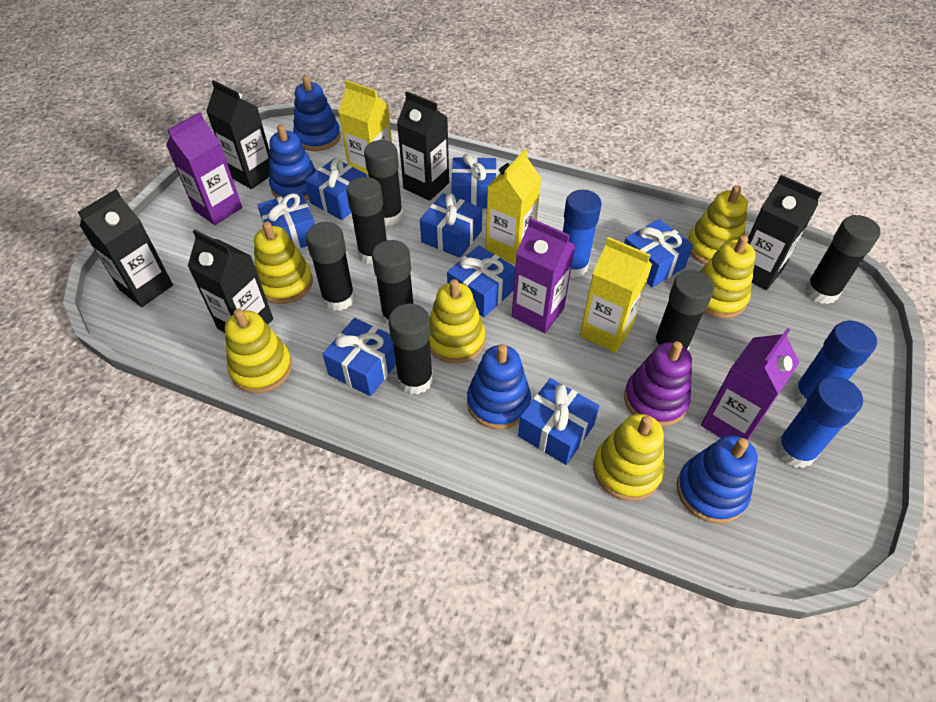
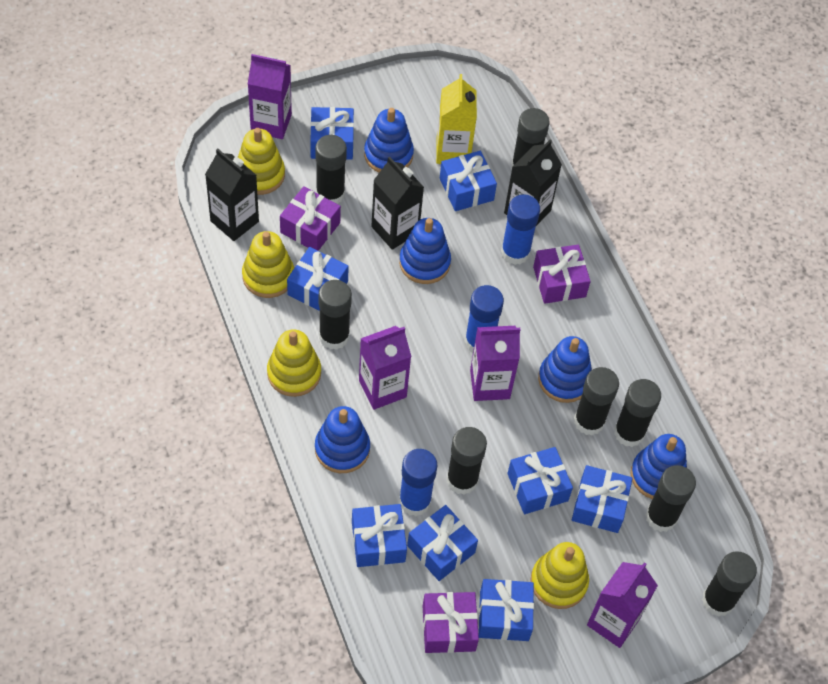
black carton: 5 -> 3
black glue stick: 7 -> 8
blue stacking toy: 4 -> 5
purple carton: 3 -> 4
purple gift: 0 -> 3
purple stacking toy: 1 -> 0
yellow carton: 3 -> 1
yellow stacking toy: 6 -> 4

